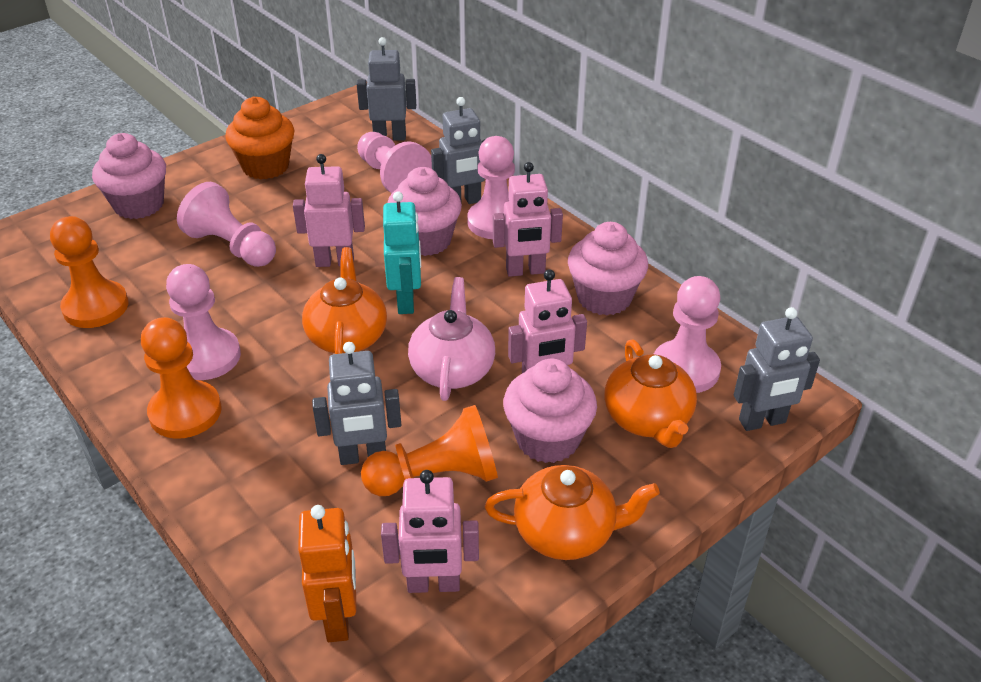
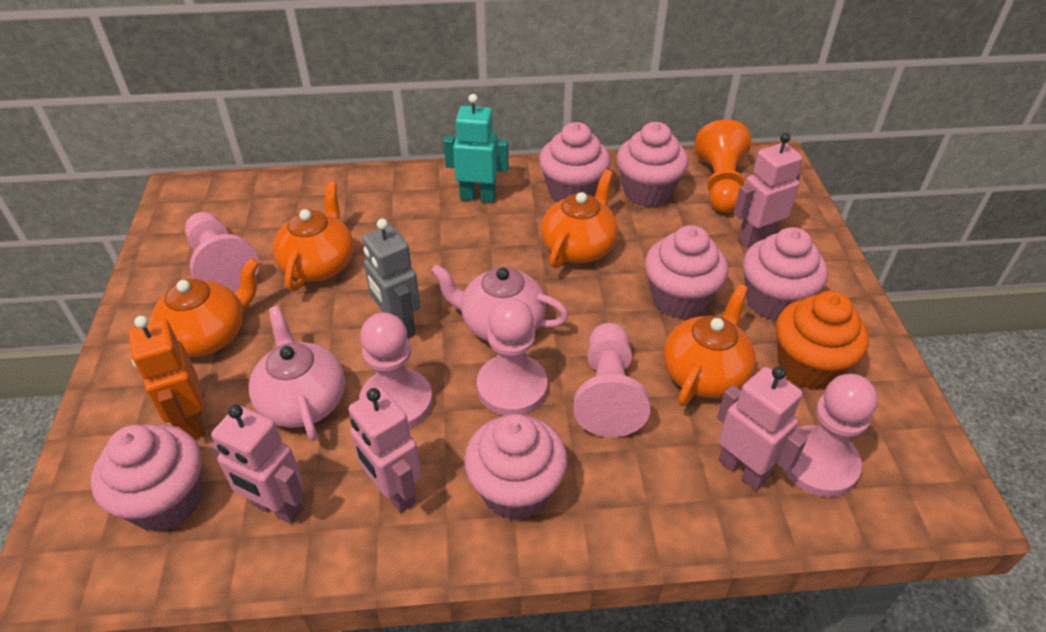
grey robot: 4 -> 1
orange pawn: 3 -> 1
orange teapot: 3 -> 4
pink cupcake: 4 -> 6
pink teapot: 1 -> 2

